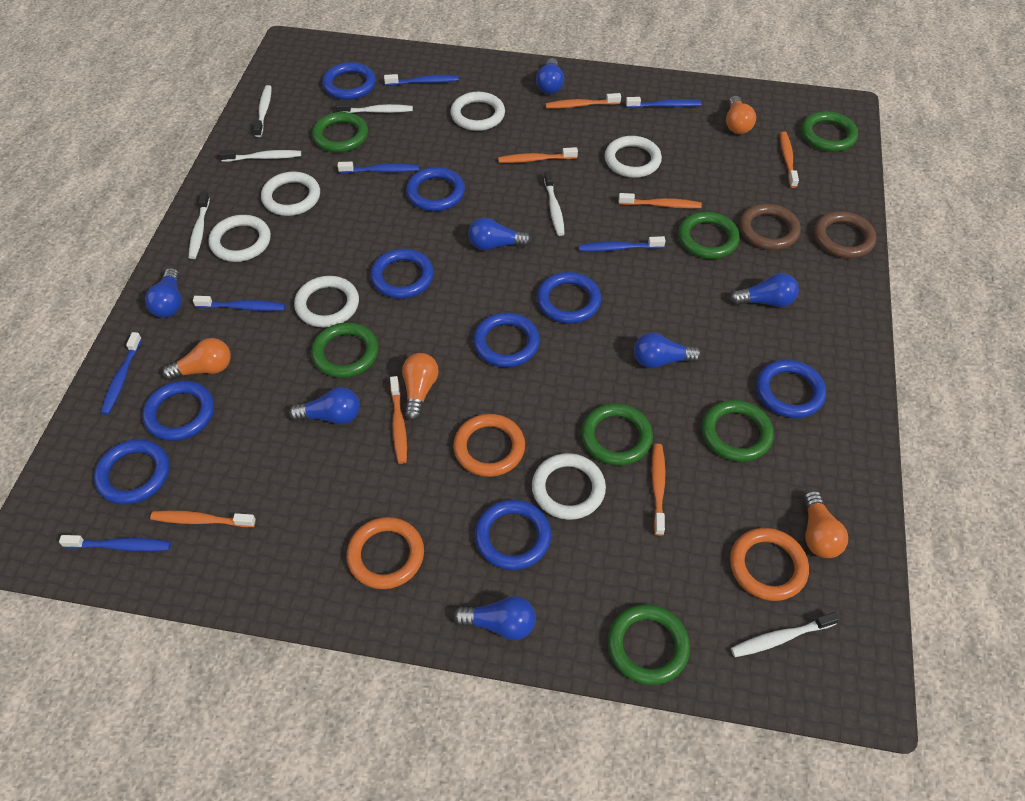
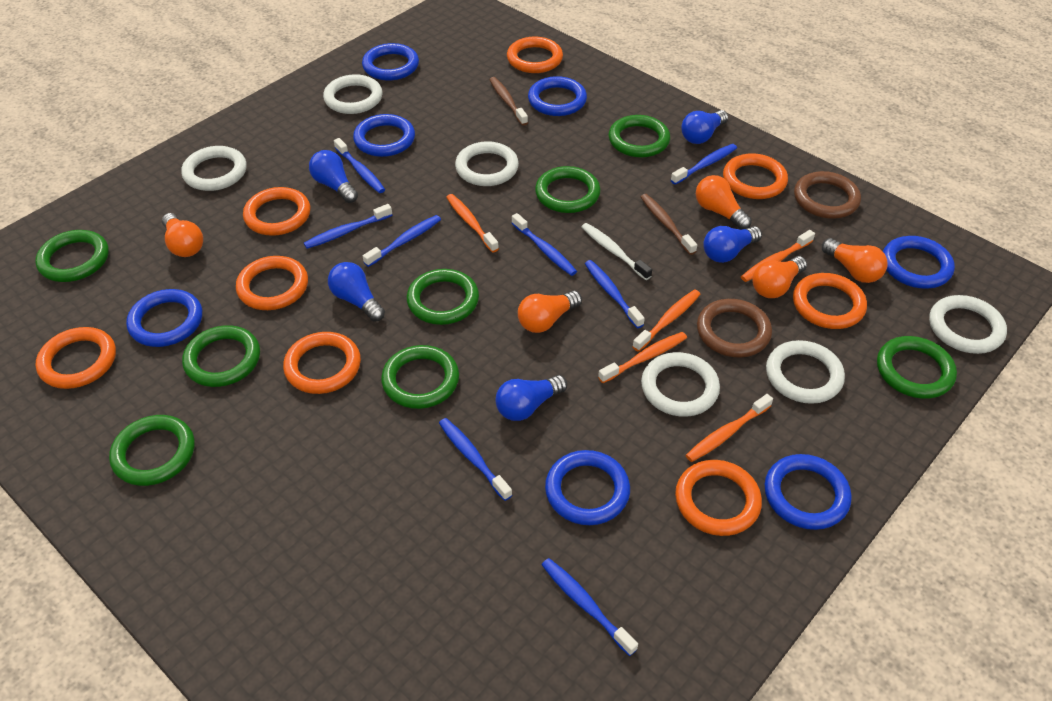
blue light bulb: 7 -> 5
blue ring: 9 -> 7
blue toothbrush: 7 -> 8
brown toothbrush: 0 -> 2
green ring: 7 -> 8
orange light bulb: 4 -> 5
orange ring: 3 -> 8
orange toothbrush: 7 -> 5
white toothbrush: 6 -> 1

